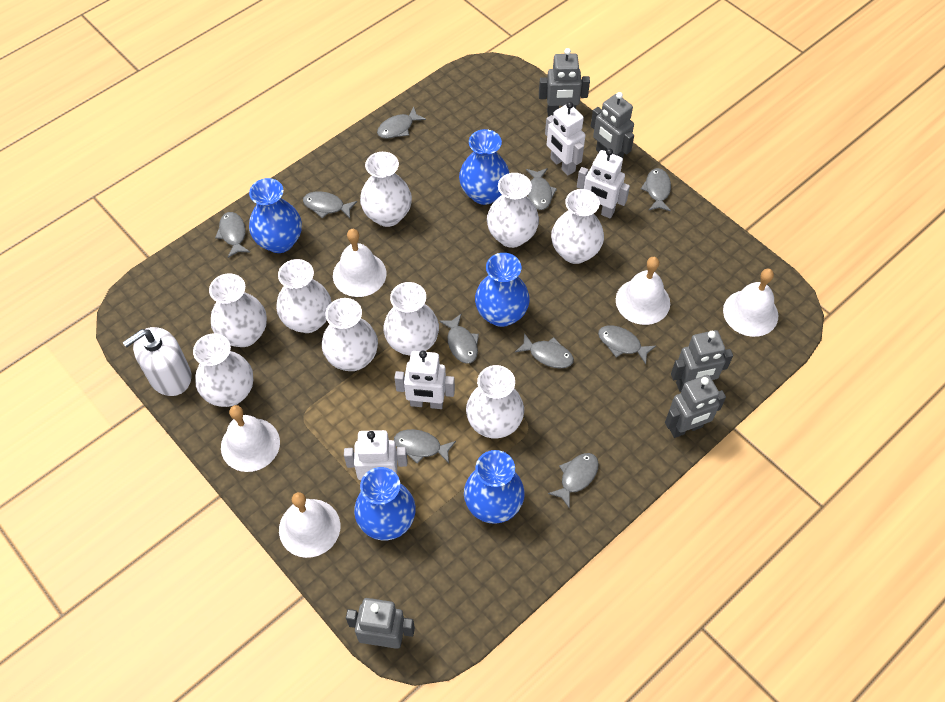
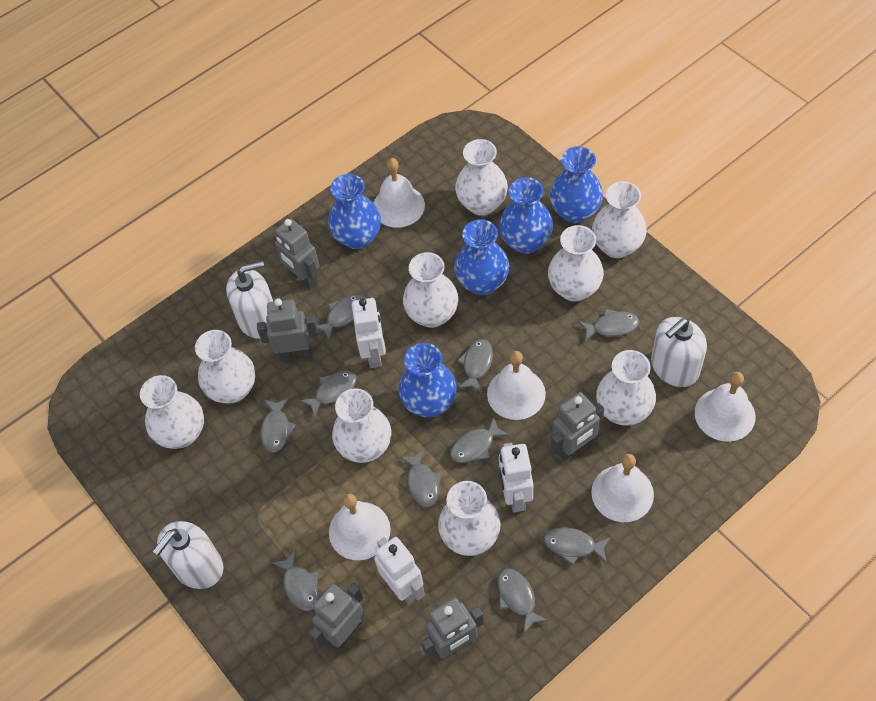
white robot: 4 -> 3
white soap dispenser: 1 -> 3

